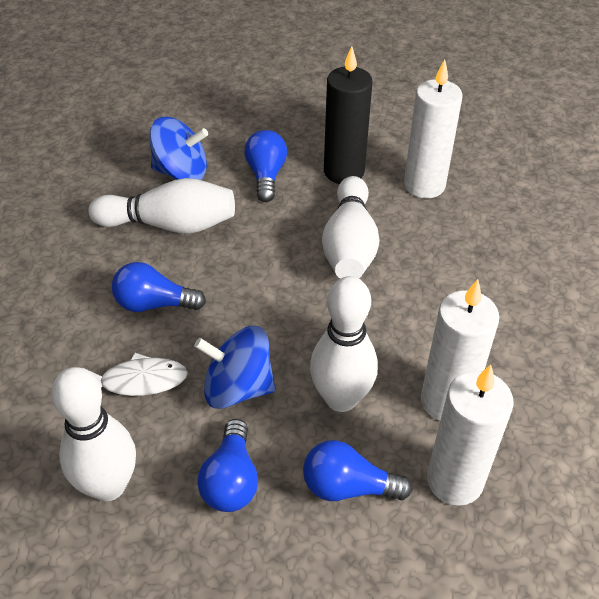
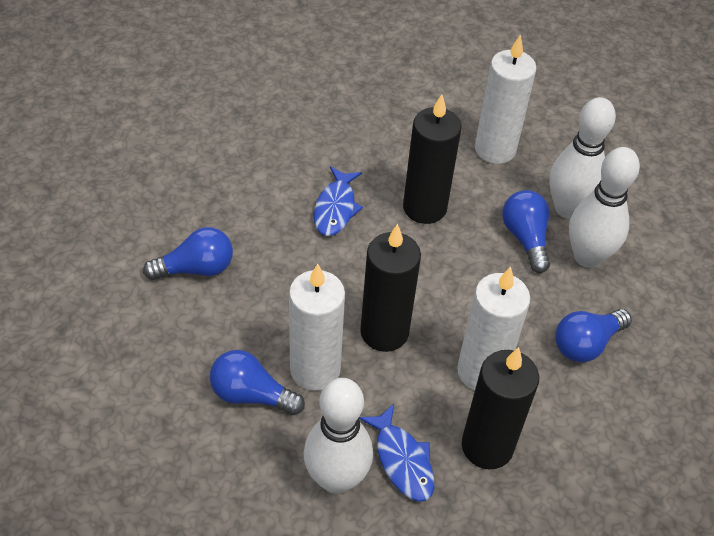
black candle: 1 -> 3
blue fish: 0 -> 2
blue spinning top: 2 -> 0
white bowling pin: 4 -> 3
white fish: 1 -> 0

